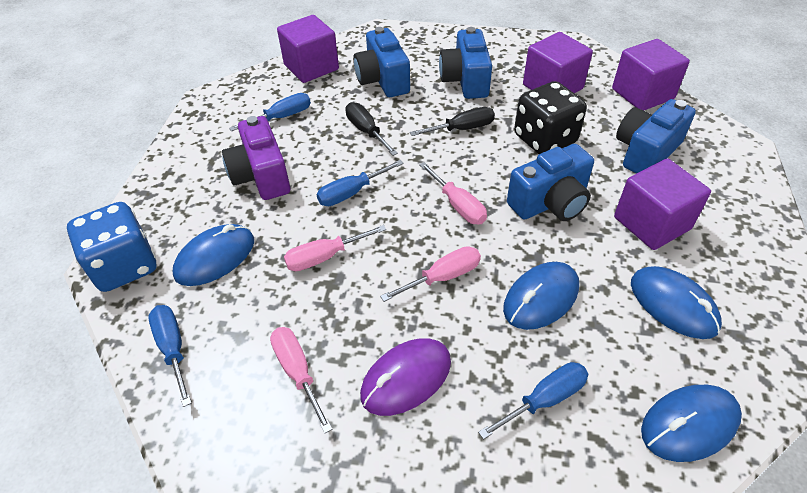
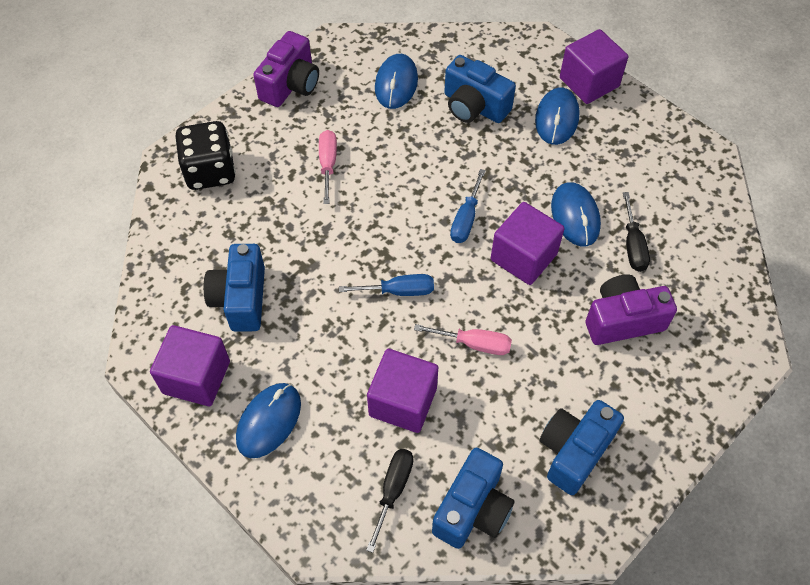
blue dice: 1 -> 0
blue screwdriver: 4 -> 2
pink screwdriver: 4 -> 2
purple camera: 1 -> 2
purple mouse: 1 -> 0

